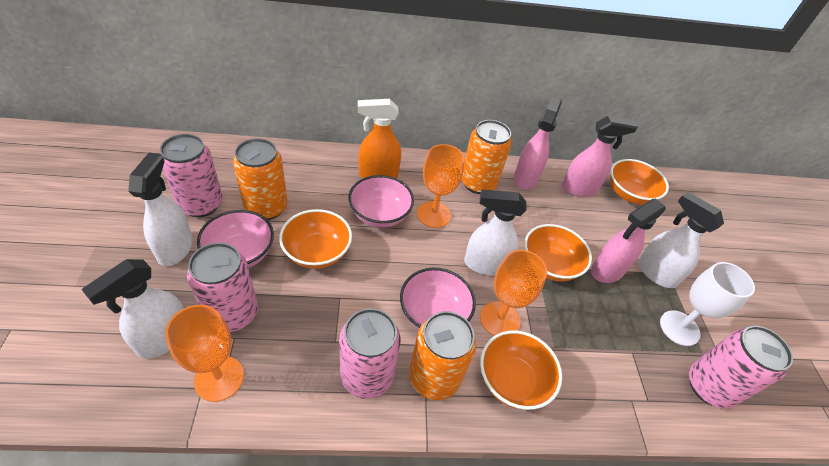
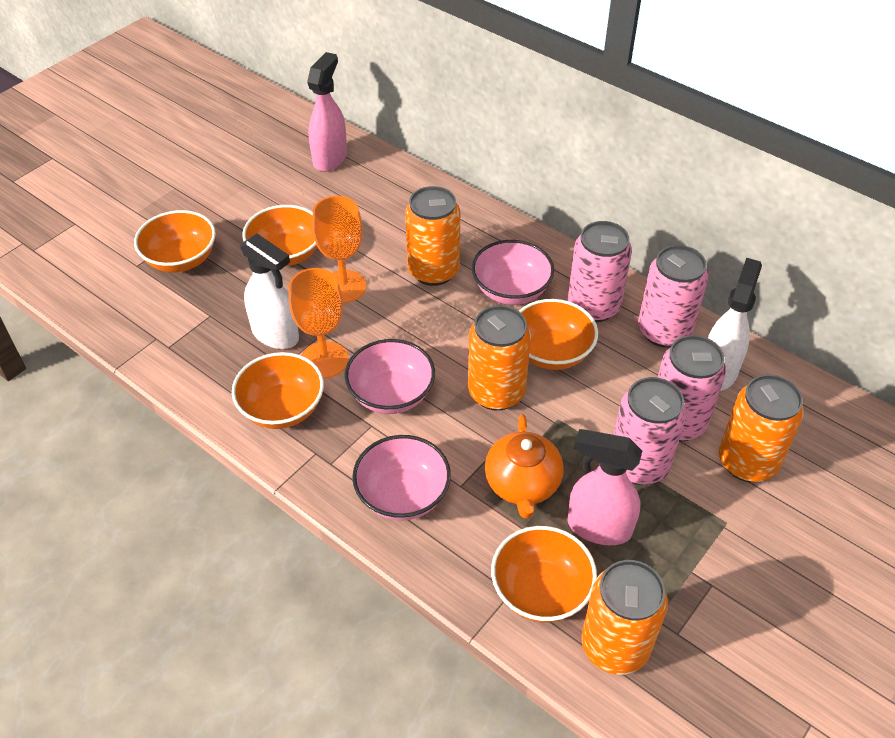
orange bowl: 4 -> 5
orange can: 3 -> 4
orange goblet: 3 -> 2
orange spray bottle: 1 -> 0
orange teapot: 0 -> 1
pink spray bottle: 3 -> 2
white goblet: 1 -> 0
white spray bottle: 4 -> 2

